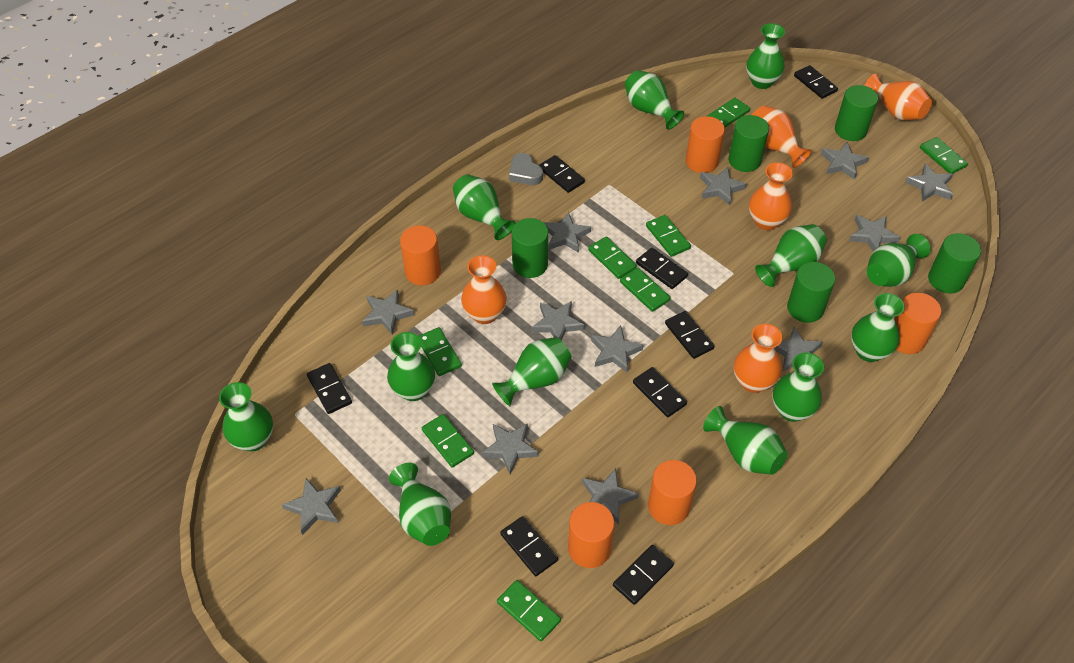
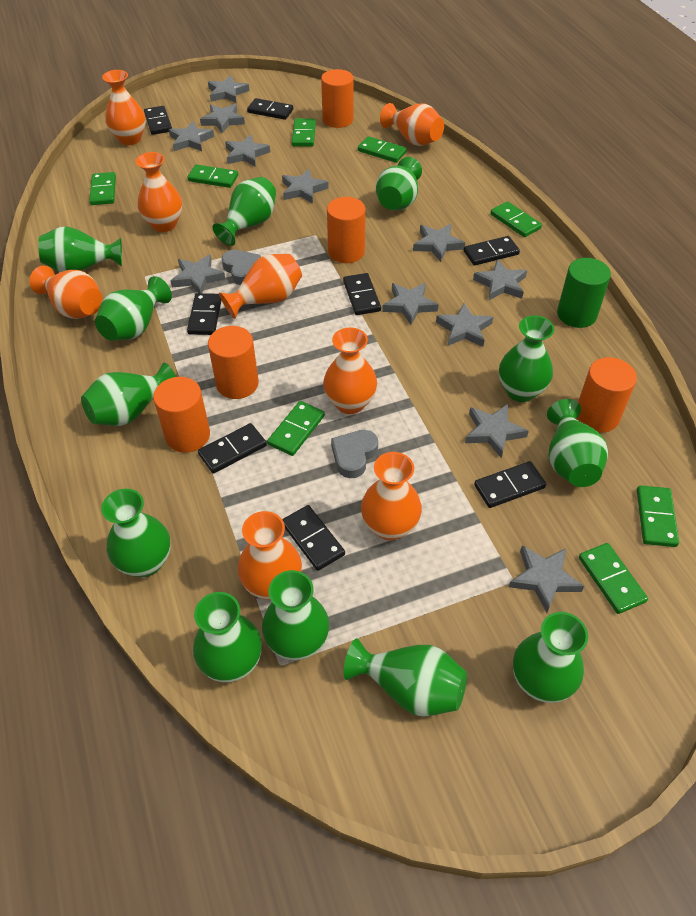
green cylinder: 5 -> 1
grey heart: 1 -> 2
orange vase: 5 -> 8

